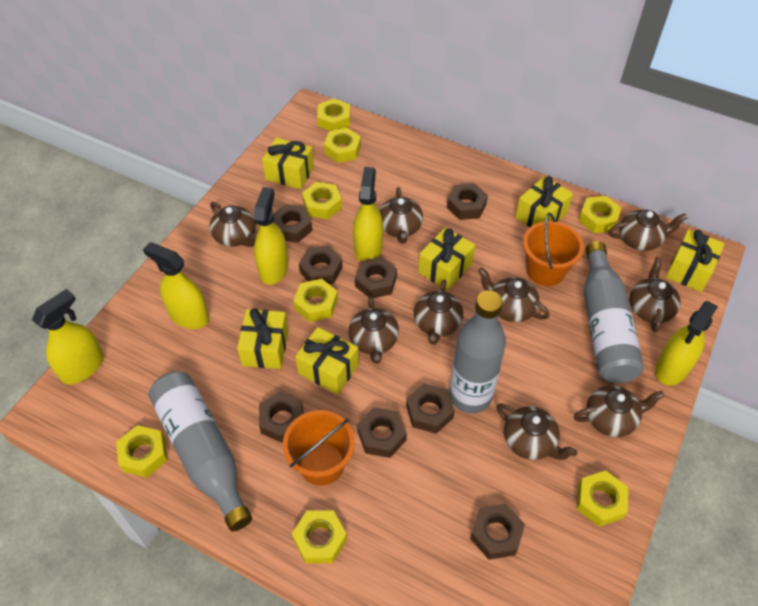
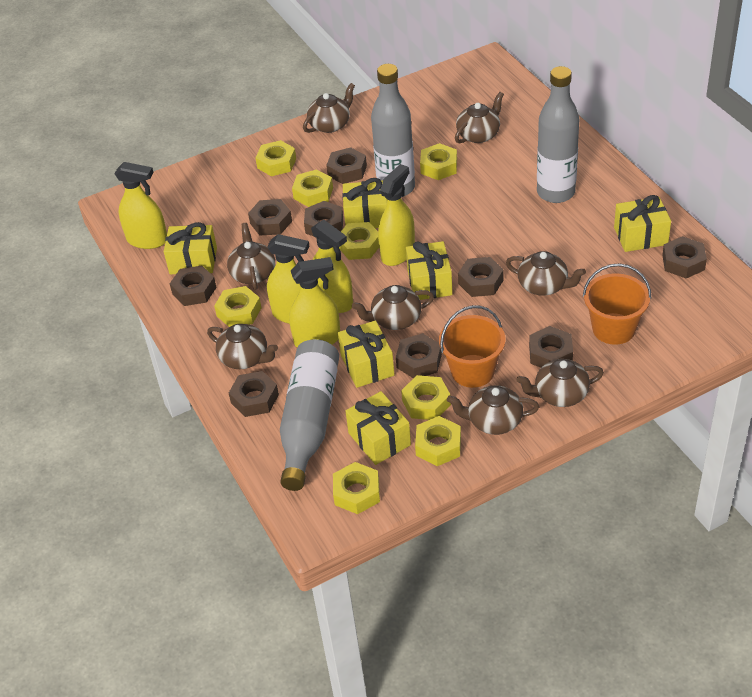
brown nut: 8 -> 9
brown teapot: 9 -> 8

